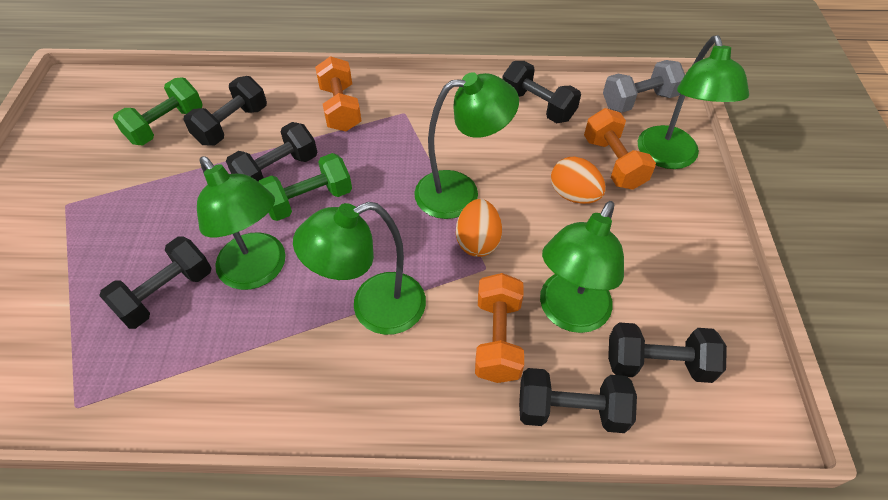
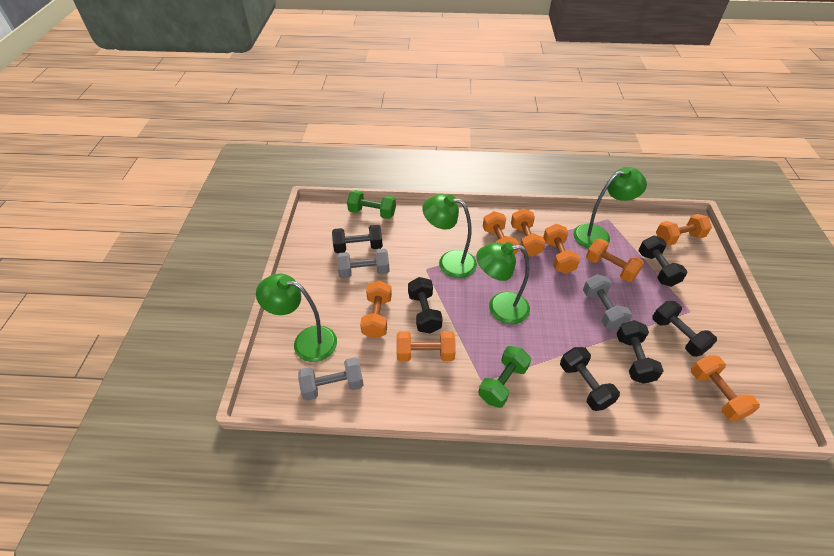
green lamp: 5 -> 4
grey dumbbell: 1 -> 3
orange dumbbell: 3 -> 8
orange egg: 2 -> 0

